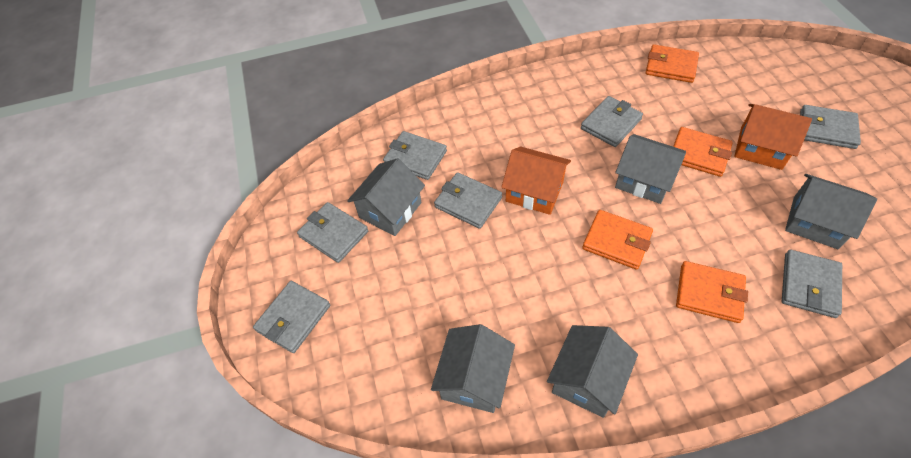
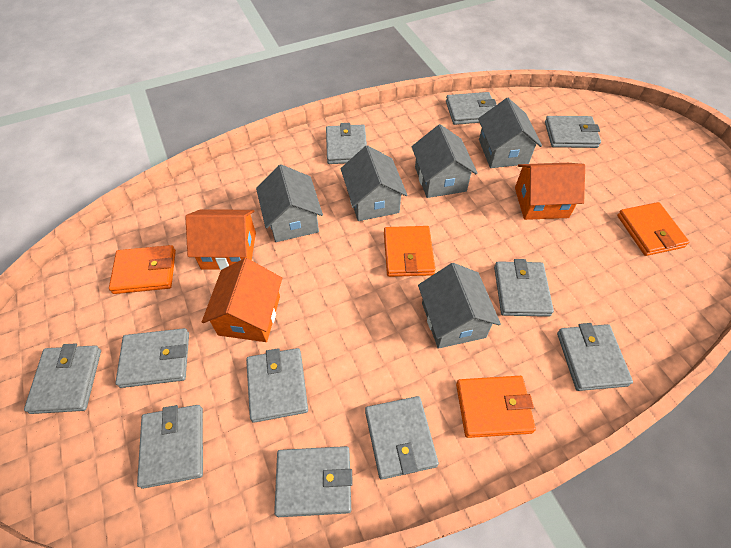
grey wallet: 7 -> 11
orange house: 2 -> 3

